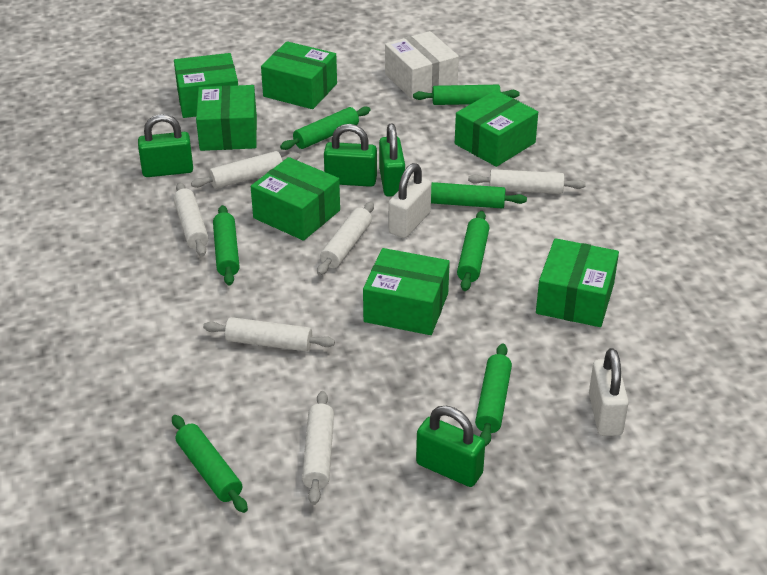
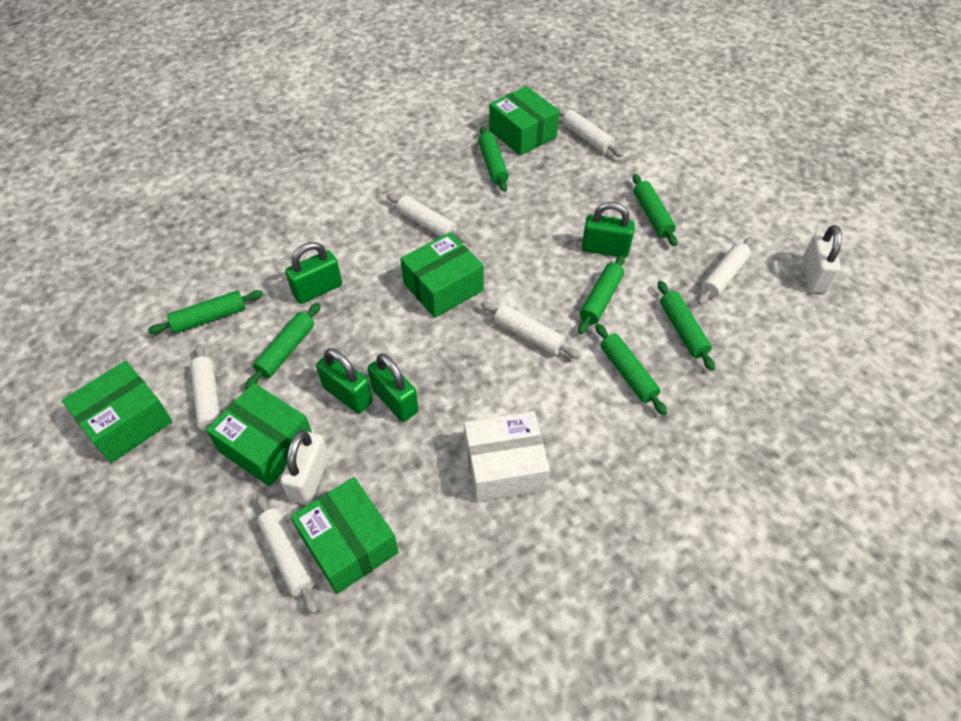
green box: 7 -> 5

